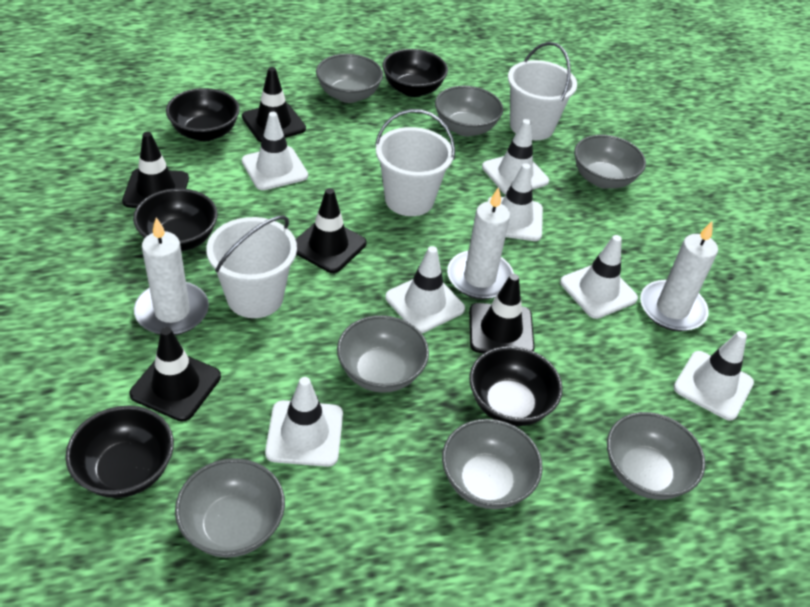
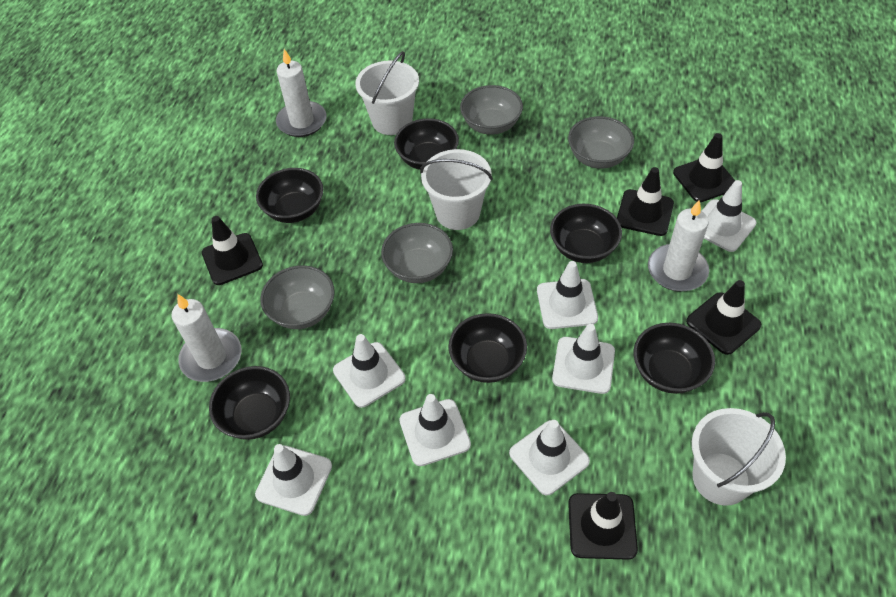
black bowl: 5 -> 6
grey bowl: 7 -> 4

